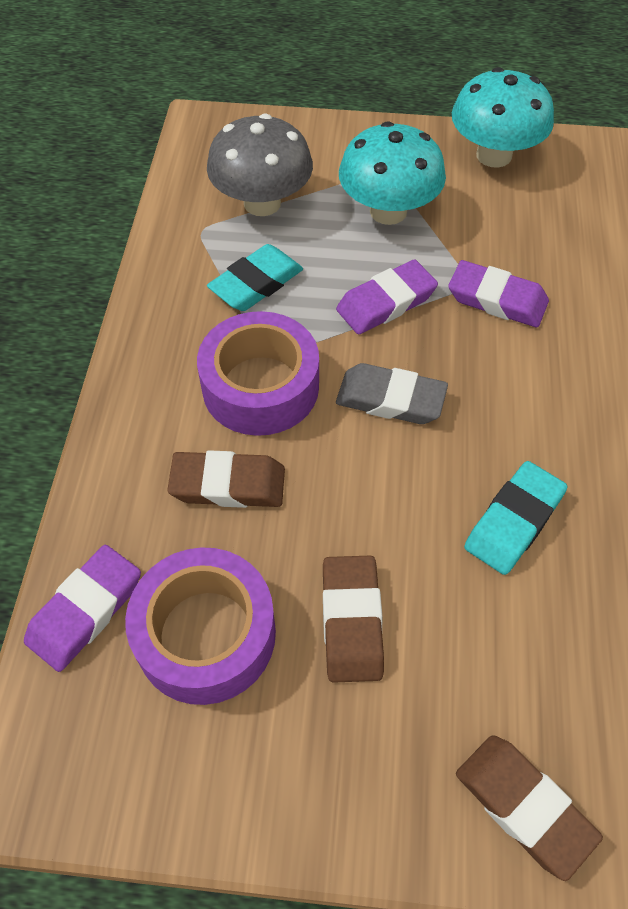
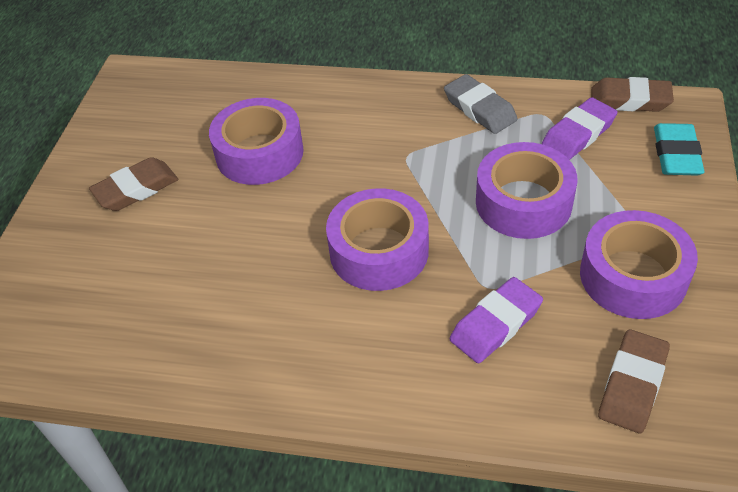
grey mushroom: 1 -> 0
purple eraser: 3 -> 2
purple tape: 2 -> 4
turquoise eraser: 2 -> 1
turquoise mushroom: 2 -> 0

